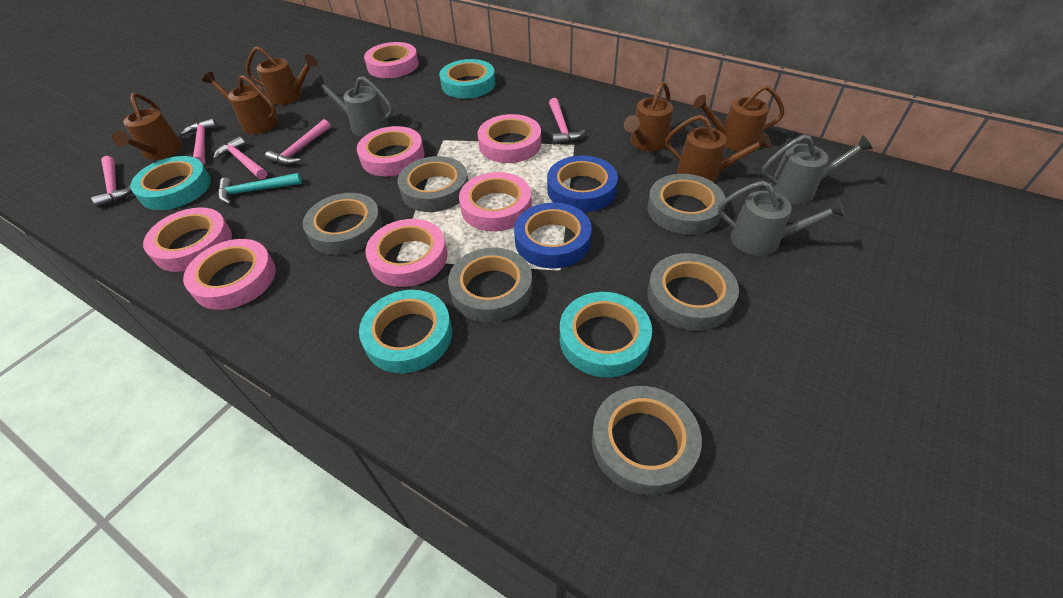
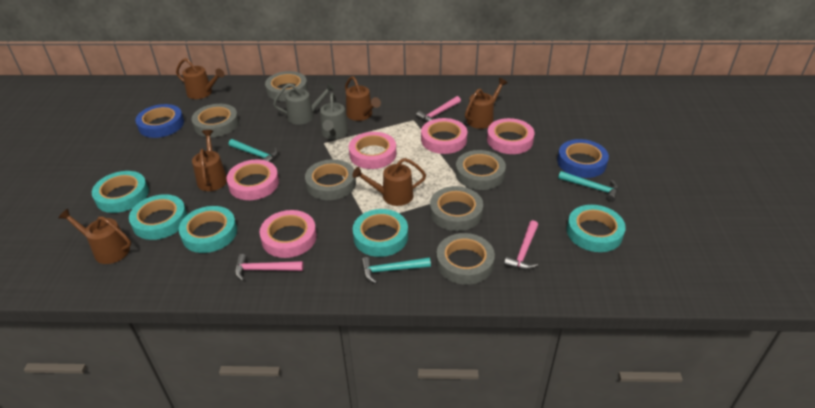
grey watering can: 3 -> 2
pink hammer: 5 -> 3
pink tape: 7 -> 5
turquoise hammer: 1 -> 3
turquoise tape: 4 -> 5

